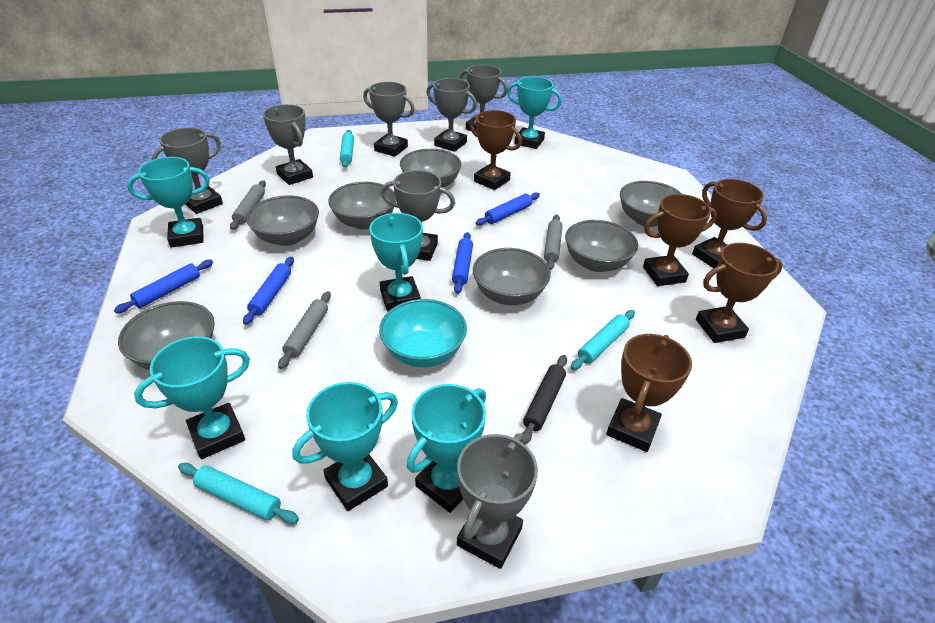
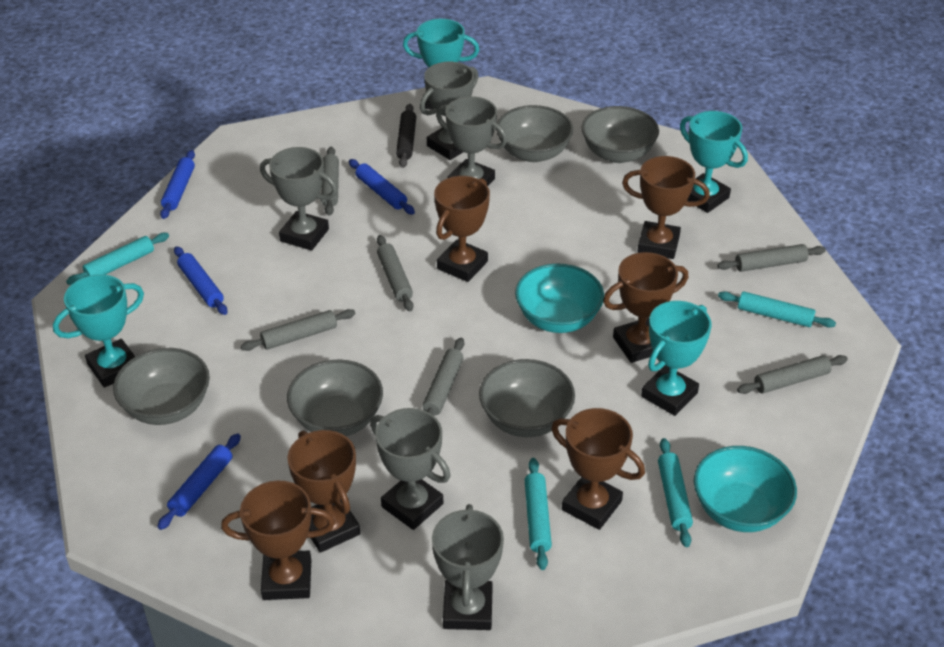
brown trophy: 5 -> 6
grey bowl: 7 -> 5
grey rolling pin: 3 -> 6
grey trophy: 7 -> 5
turquoise bowl: 1 -> 2
turquoise rolling pin: 3 -> 4
turquoise trophy: 6 -> 4

